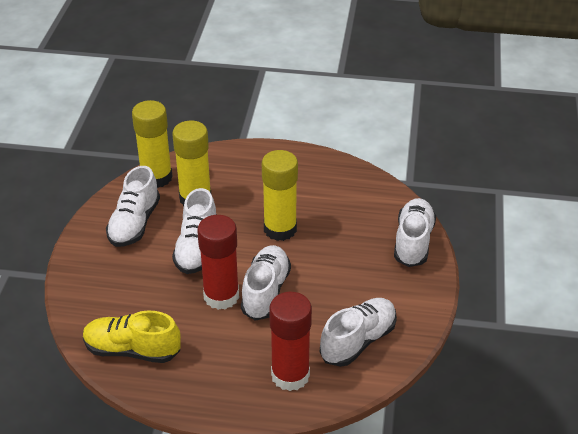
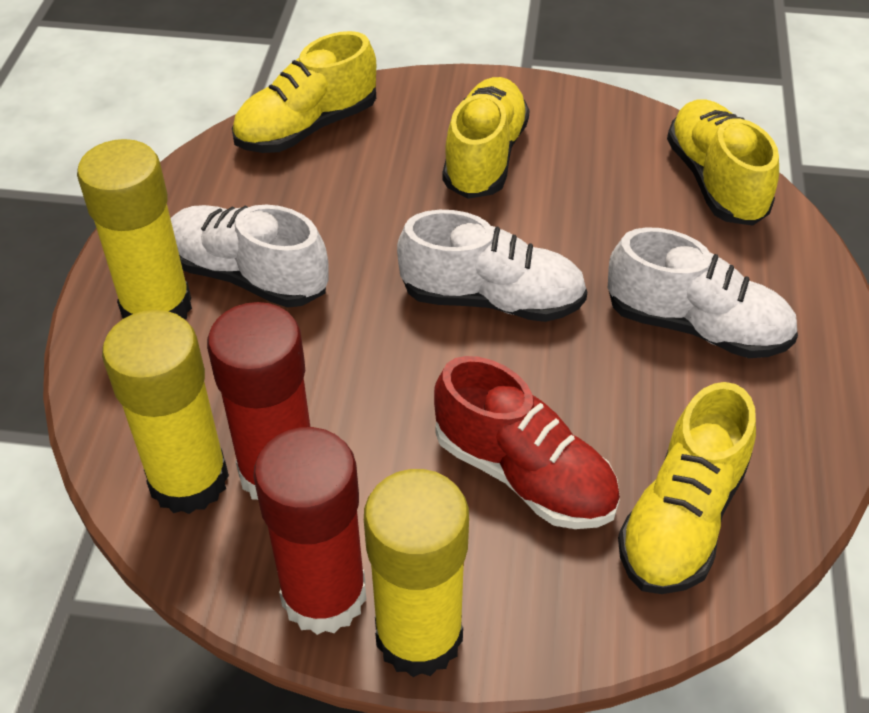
red shoe: 0 -> 1
white shoe: 5 -> 3
yellow shoe: 1 -> 4

